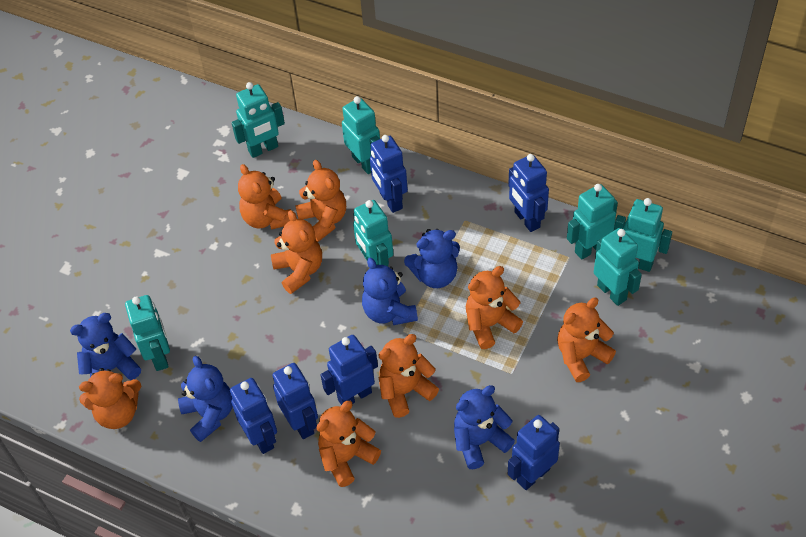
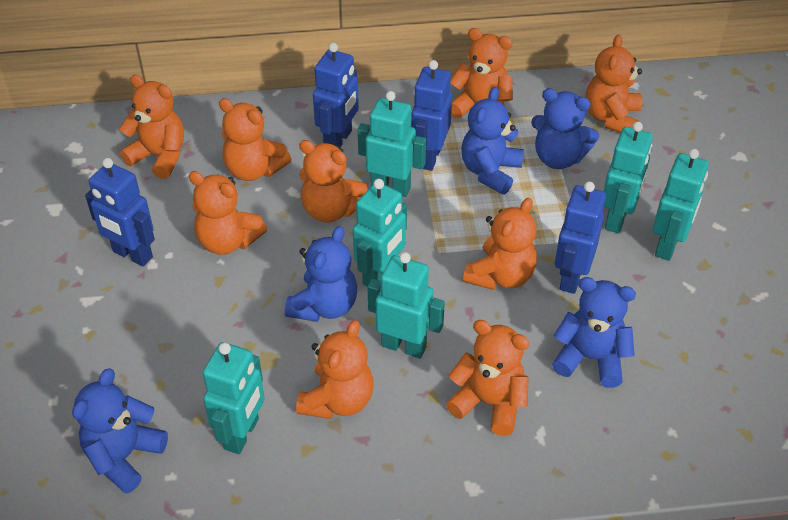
blue robot: 6 -> 4
orange teddy bear: 8 -> 9
turquoise robot: 7 -> 6

